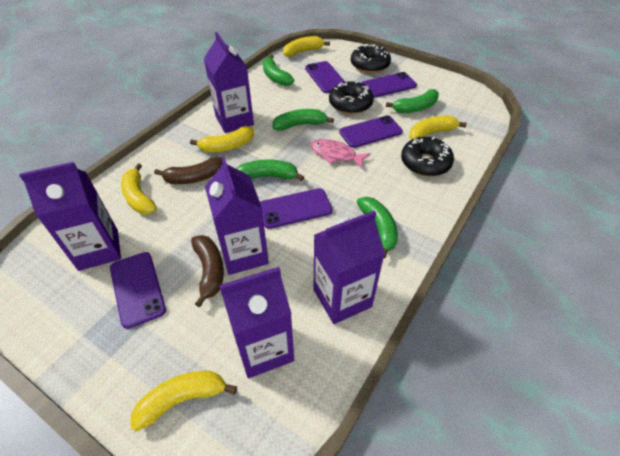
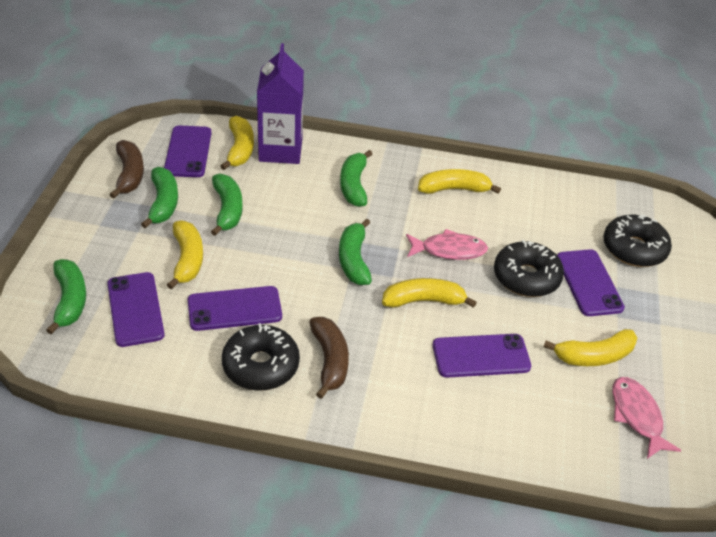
pink fish: 1 -> 2
purple carton: 5 -> 1

